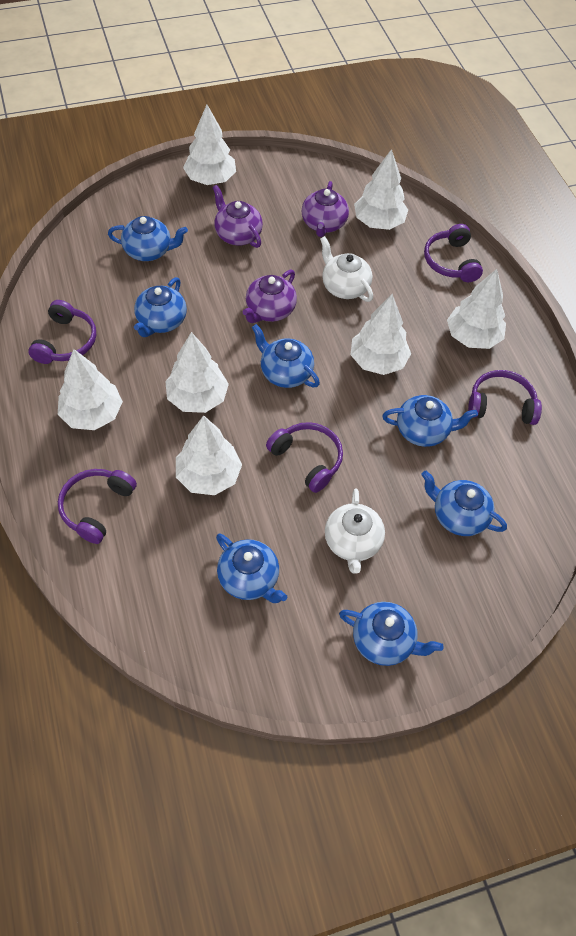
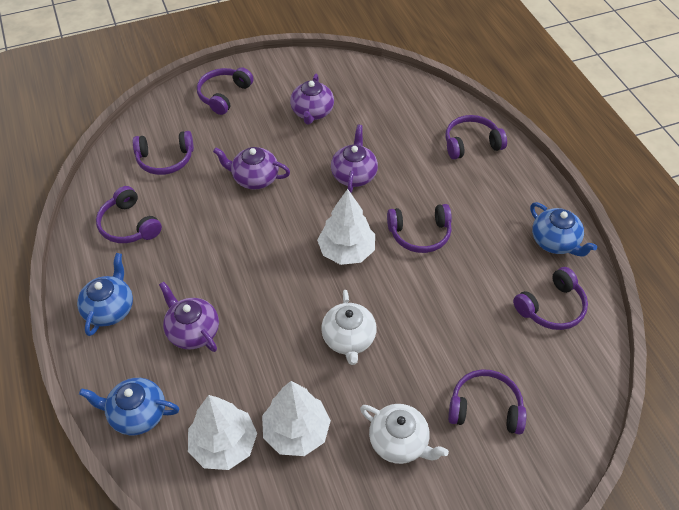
blue teapot: 7 -> 3
purple headphones: 5 -> 7
purple teapot: 3 -> 4
white tree: 7 -> 3

